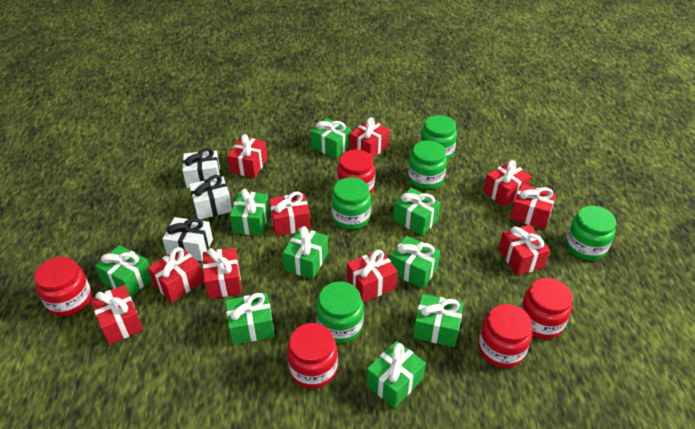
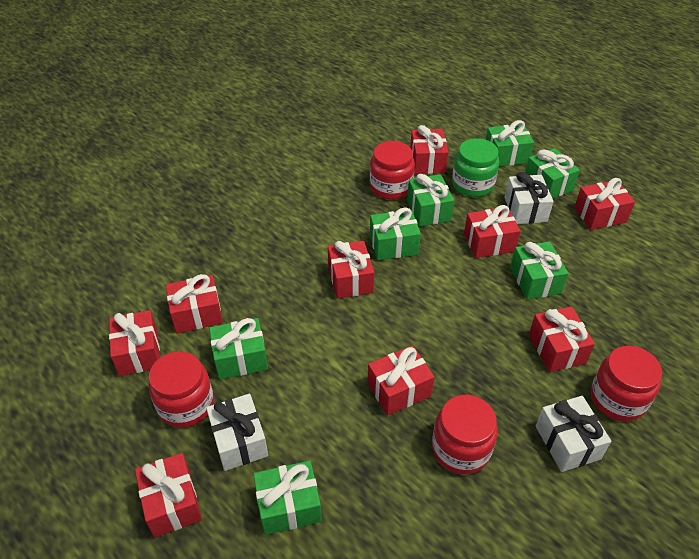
green gift: 9 -> 7
green jar: 5 -> 1
red gift: 10 -> 9
red jar: 5 -> 4

